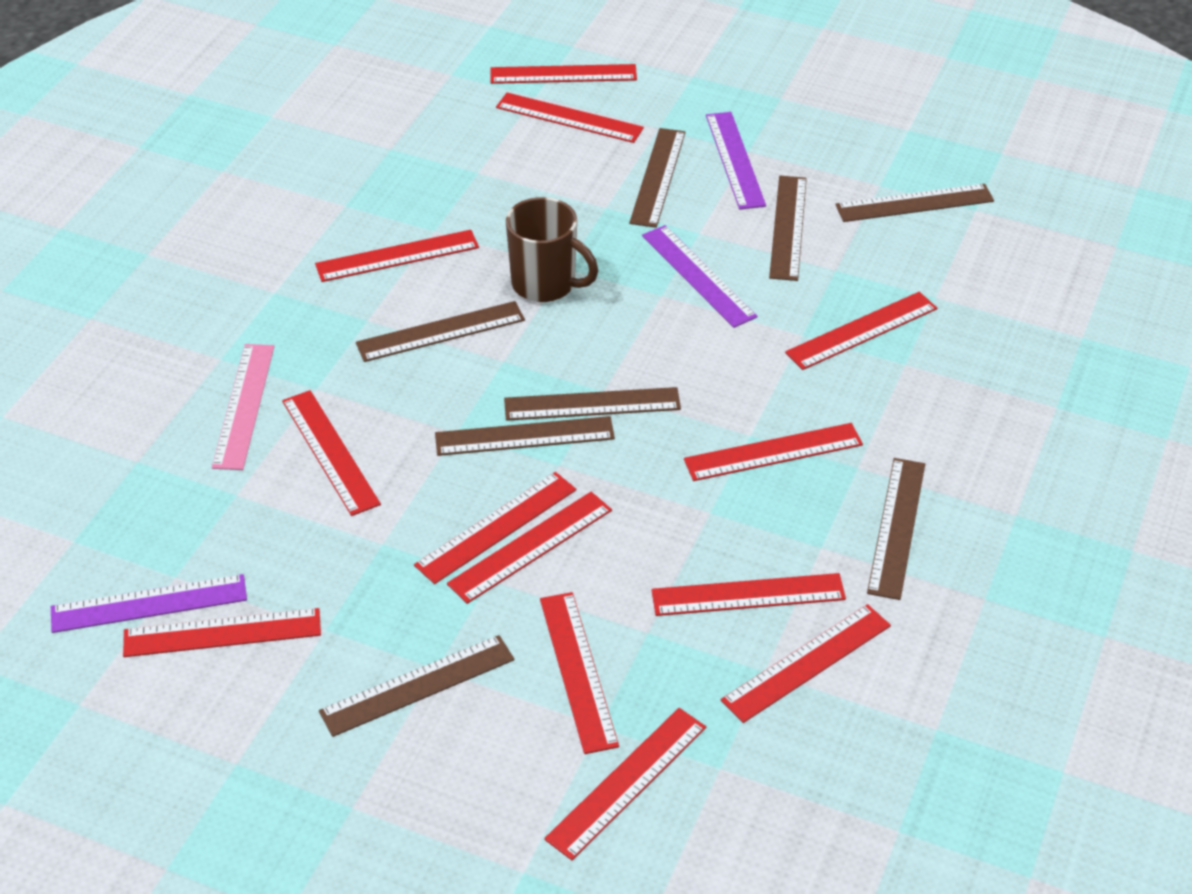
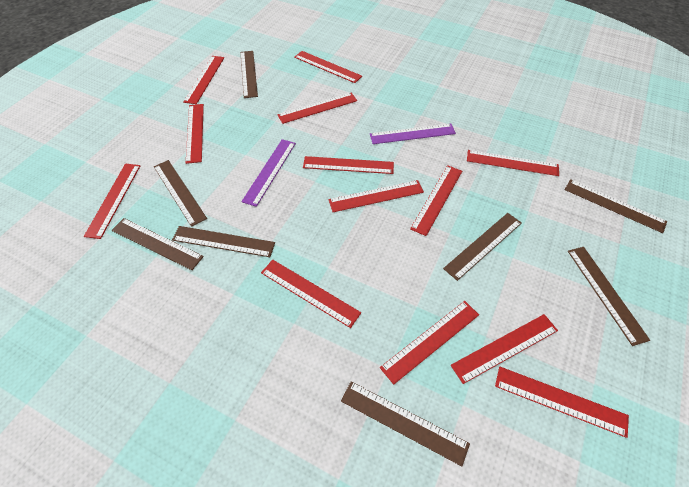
brown mug: 1 -> 0
pink ruler: 1 -> 0
purple ruler: 3 -> 2

